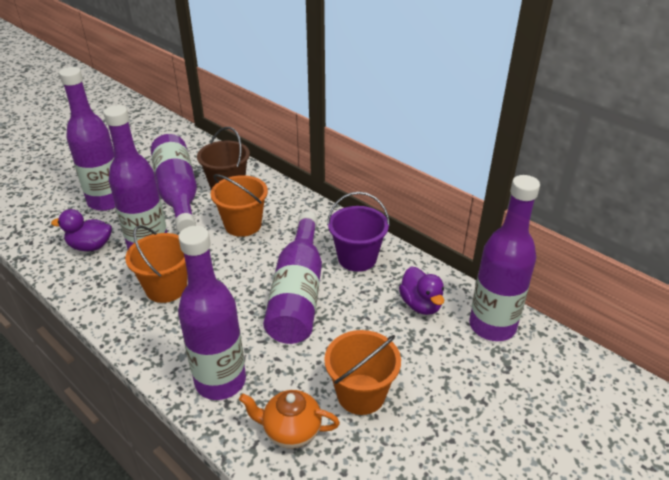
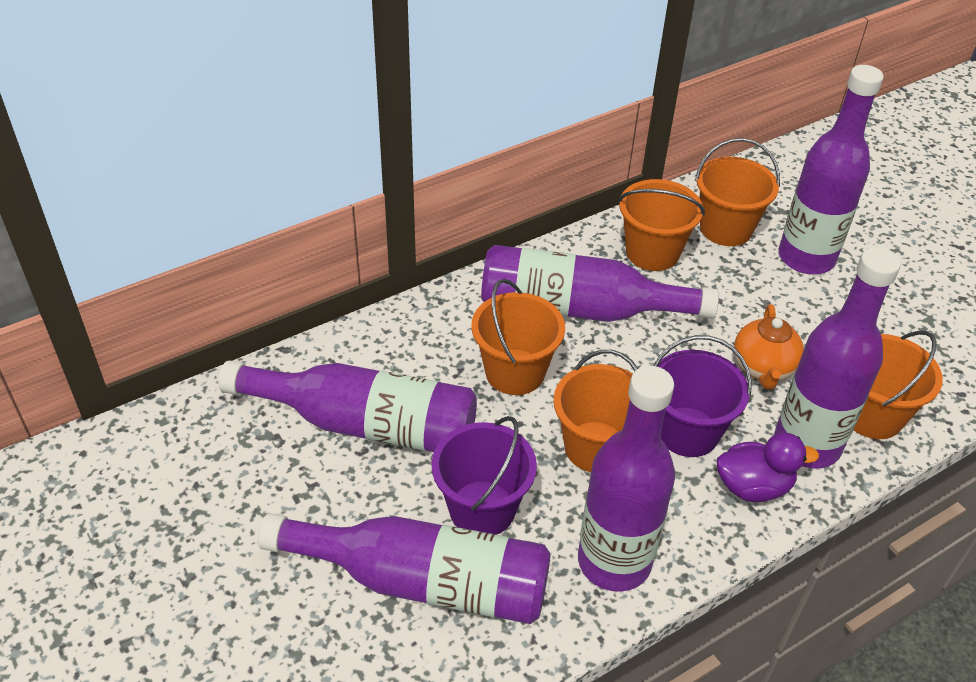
brown bucket: 1 -> 0
orange bucket: 3 -> 5
purple bucket: 1 -> 2
purple duck: 2 -> 1

